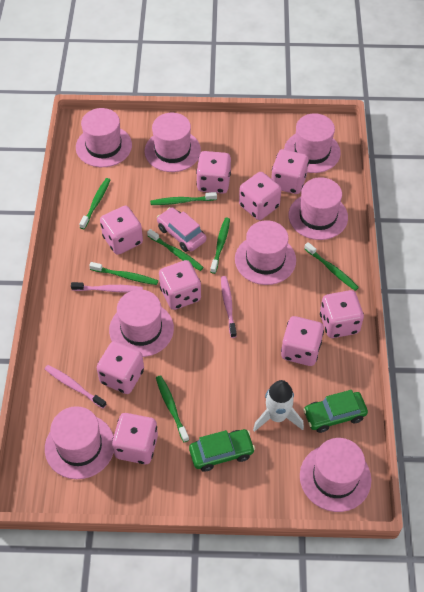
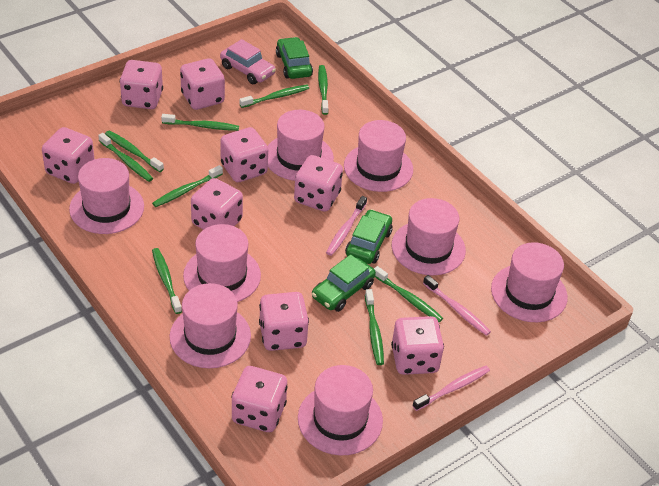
green car: 2 -> 3
green toothbrush: 7 -> 9
white rocket: 1 -> 0

